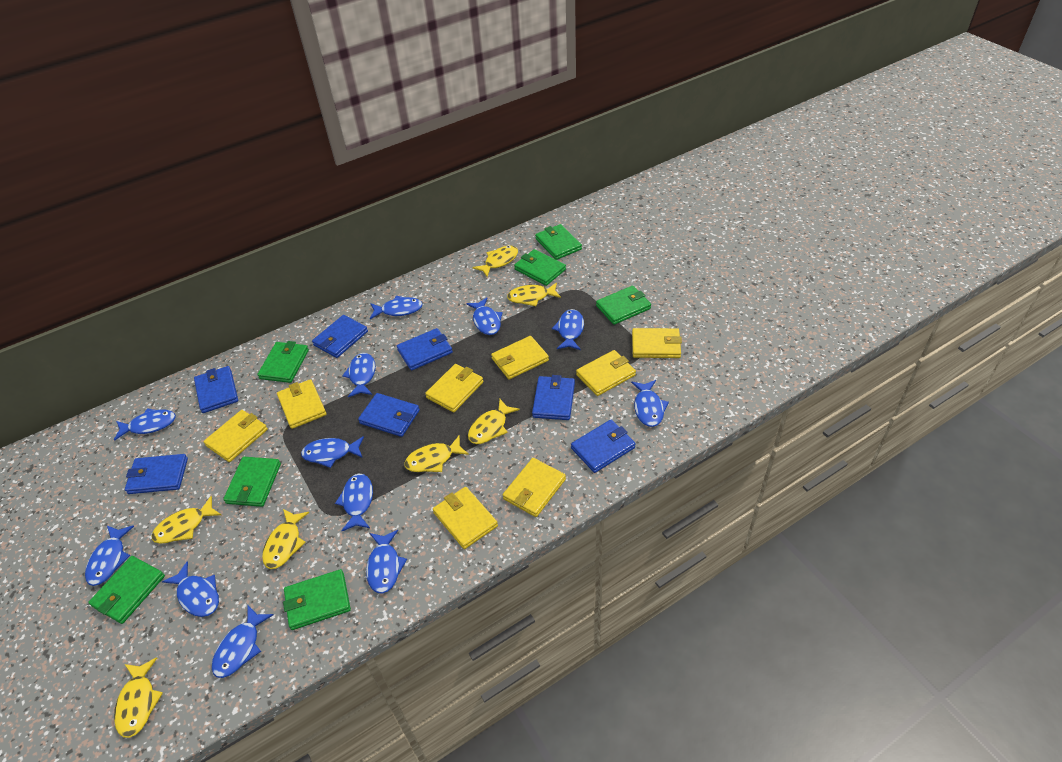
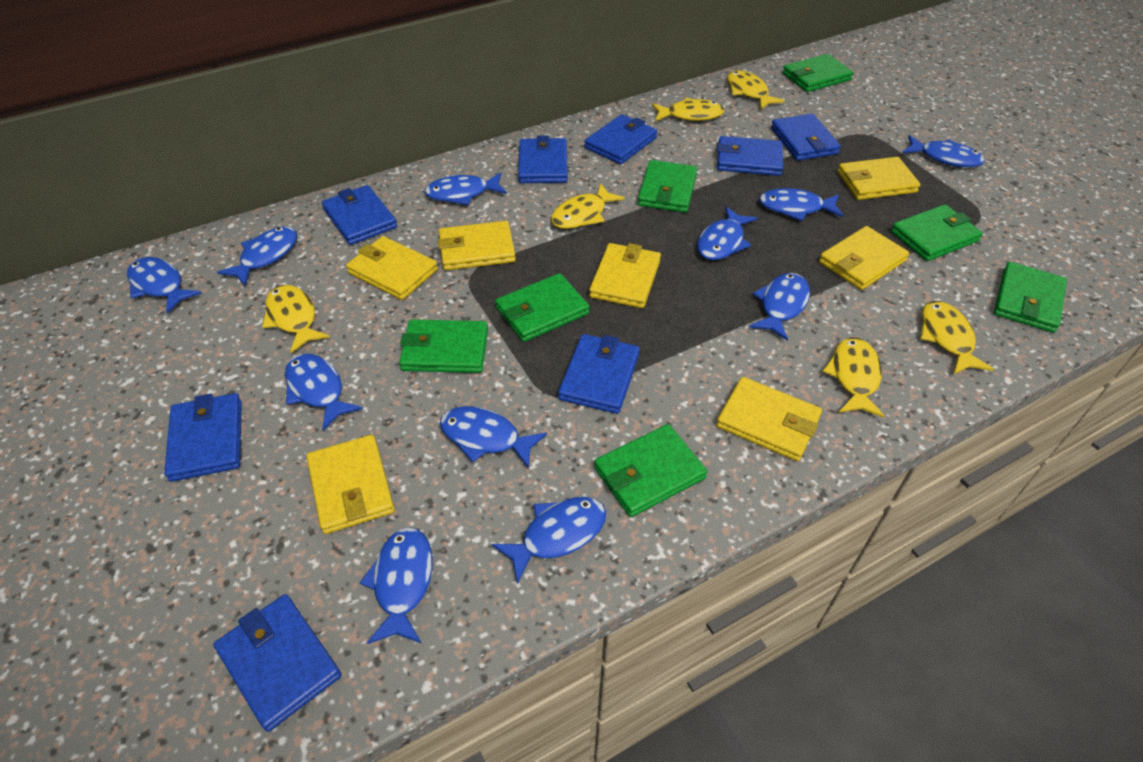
blue fish: 12 -> 11
blue wallet: 7 -> 8
yellow fish: 7 -> 6
yellow wallet: 8 -> 7

